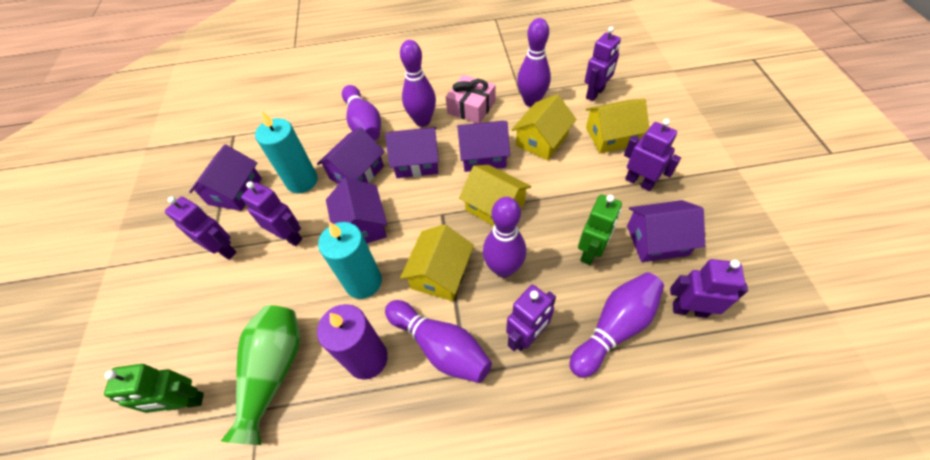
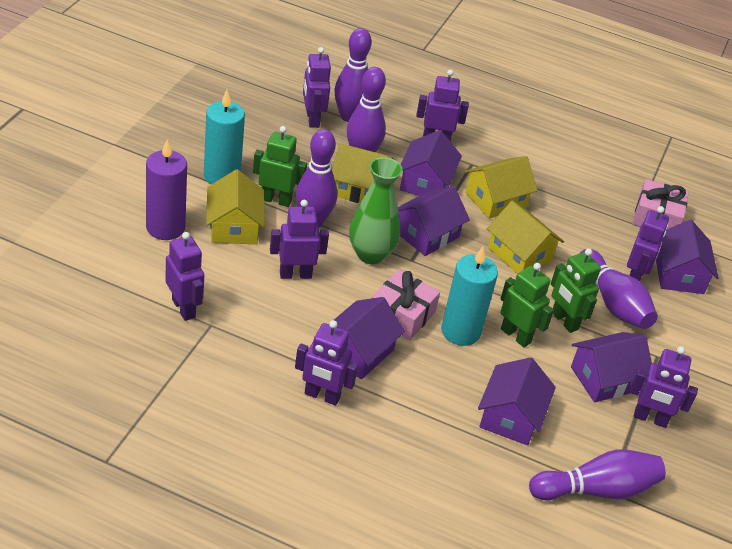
green robot: 2 -> 3
pink gift: 1 -> 2
purple bowling pin: 6 -> 5
purple robot: 6 -> 7

